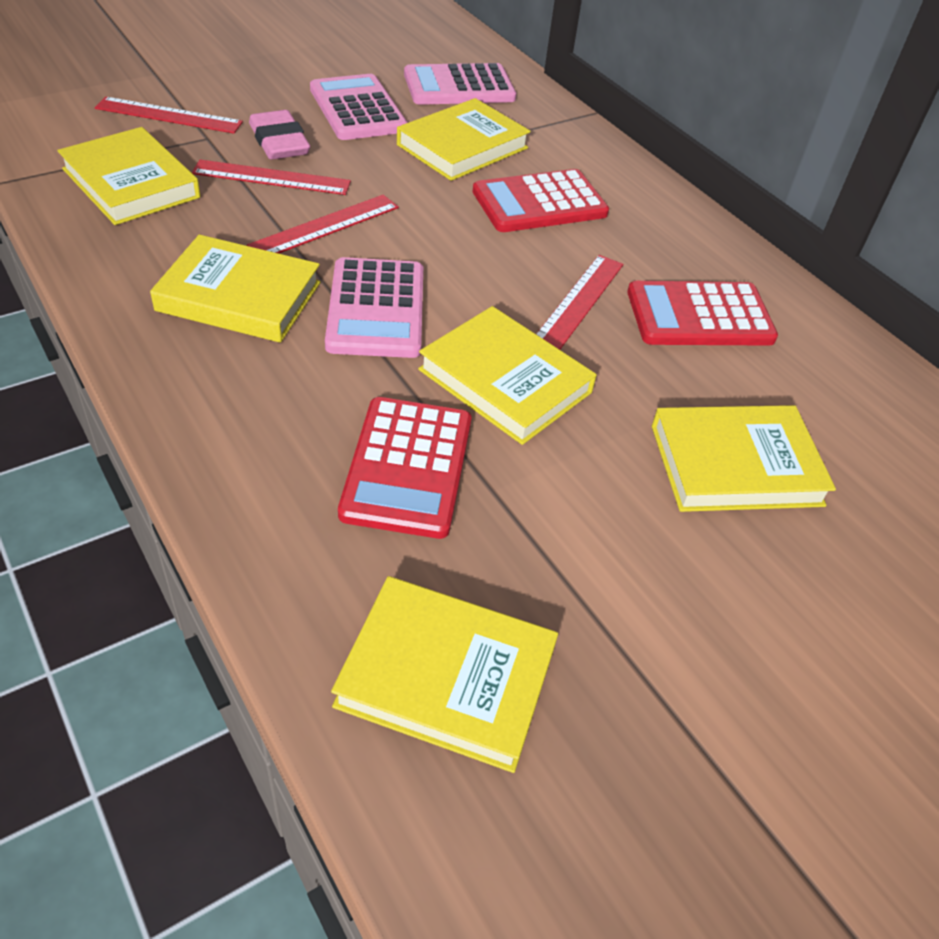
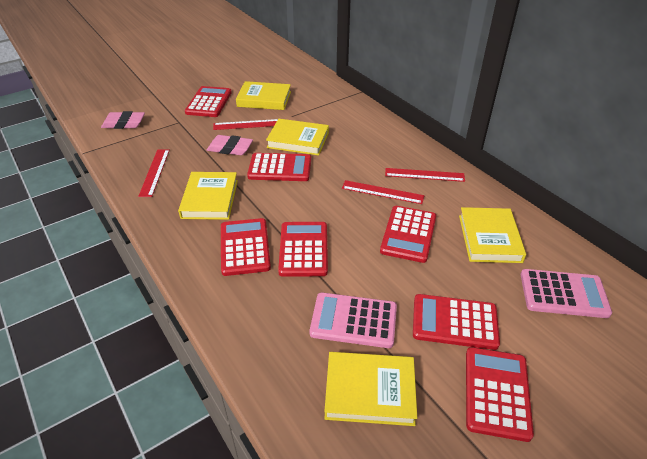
pink calculator: 3 -> 2
pink eraser: 1 -> 2
red calculator: 3 -> 7
yellow book: 6 -> 5

